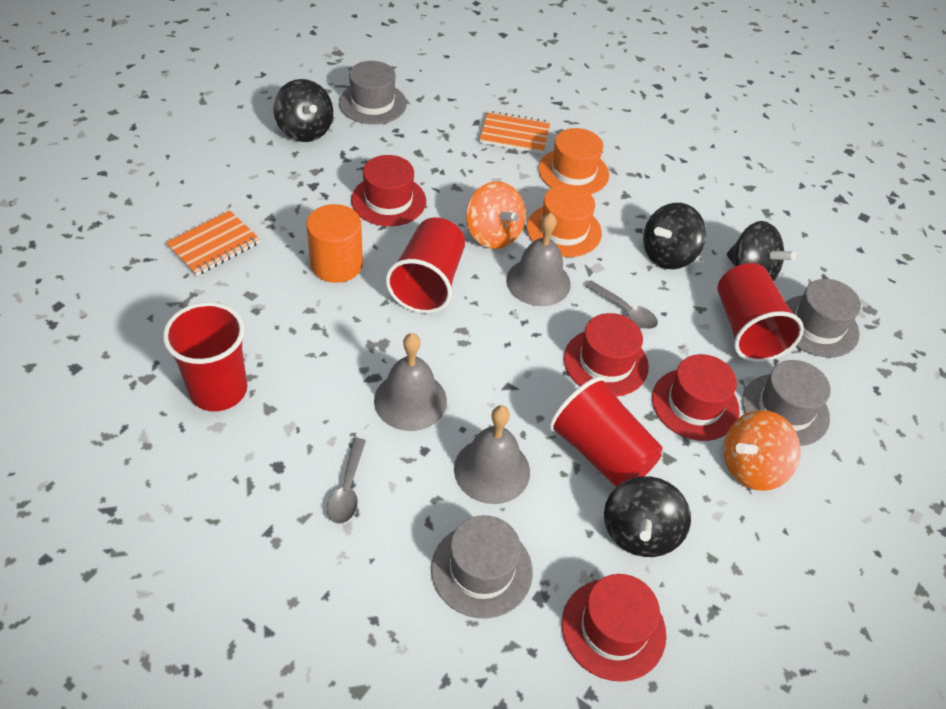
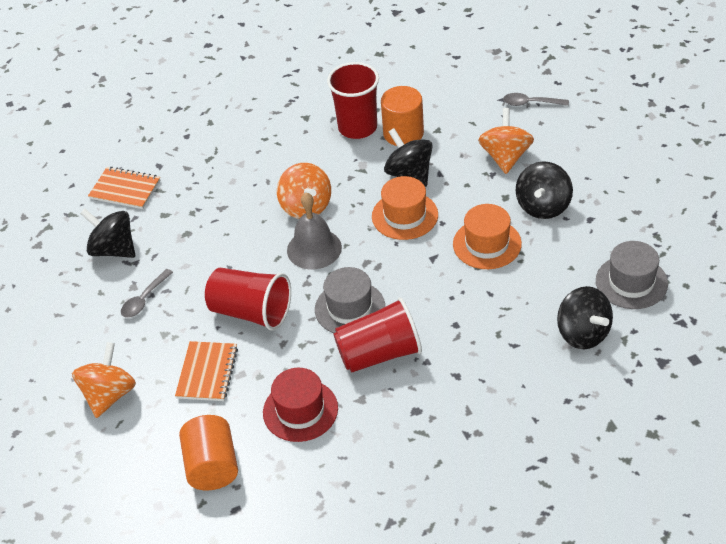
grey bell: 3 -> 1
grey hat: 4 -> 2
orange cylinder: 1 -> 2
orange spinning top: 2 -> 3
red cup: 4 -> 3
red hat: 4 -> 1

